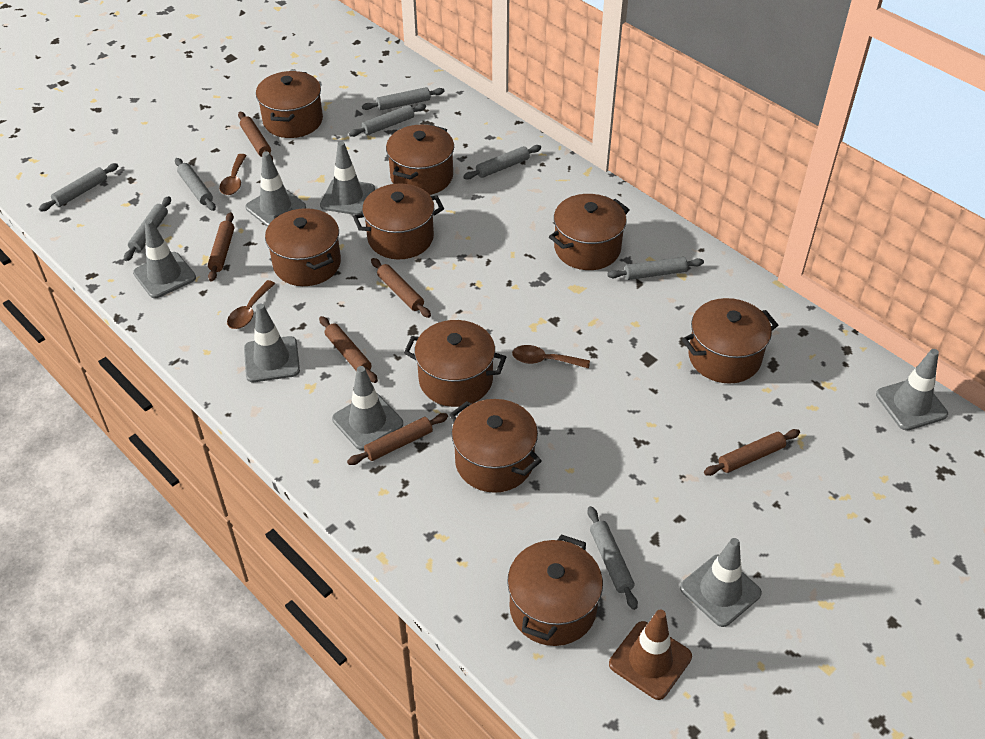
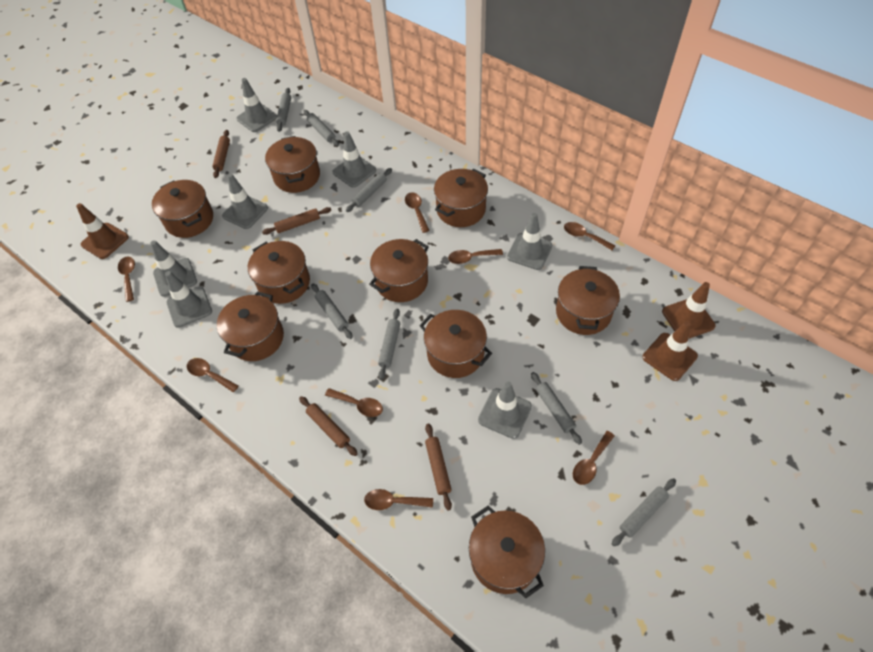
brown rolling pin: 6 -> 4
brown spoon: 3 -> 8
brown traffic cone: 1 -> 3
grey rolling pin: 8 -> 7

